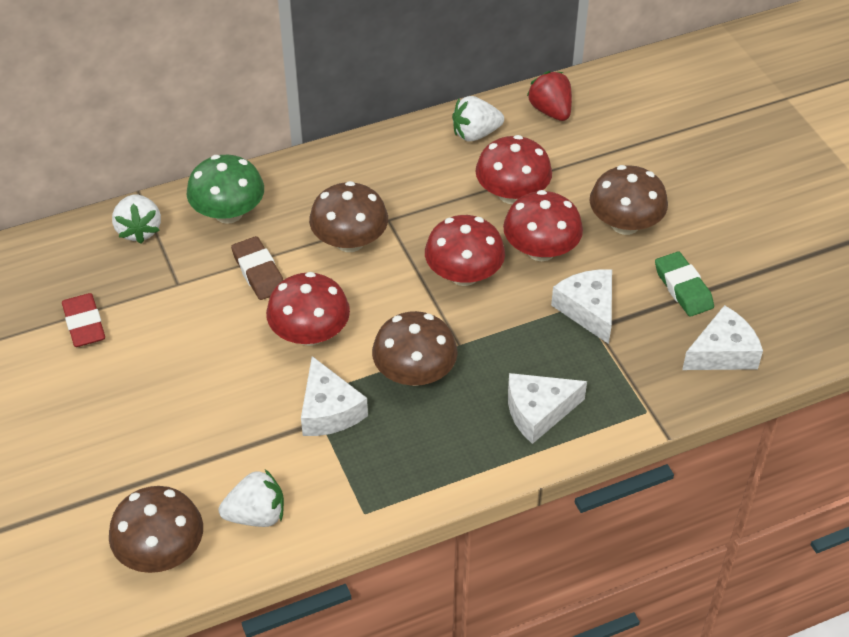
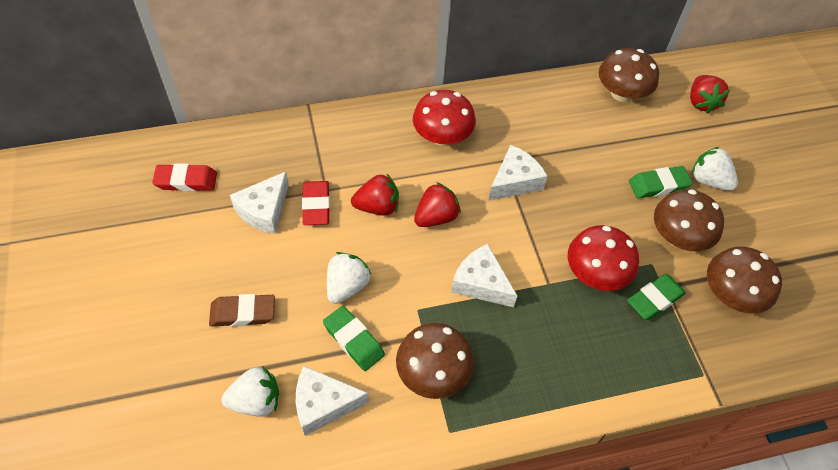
green eraser: 1 -> 3
green mushroom: 1 -> 0
red eraser: 1 -> 2
red mushroom: 4 -> 2
red strawberry: 1 -> 3

